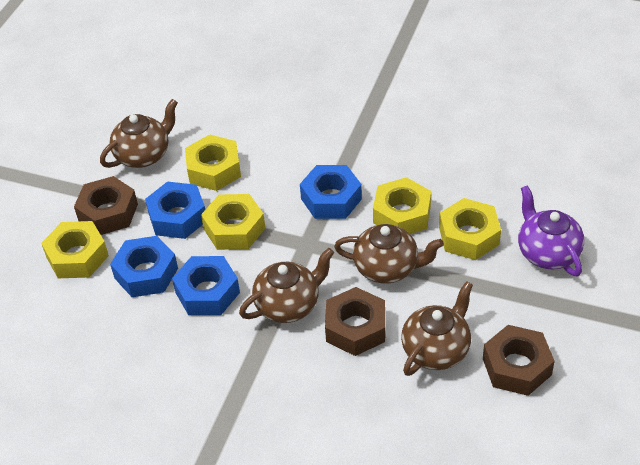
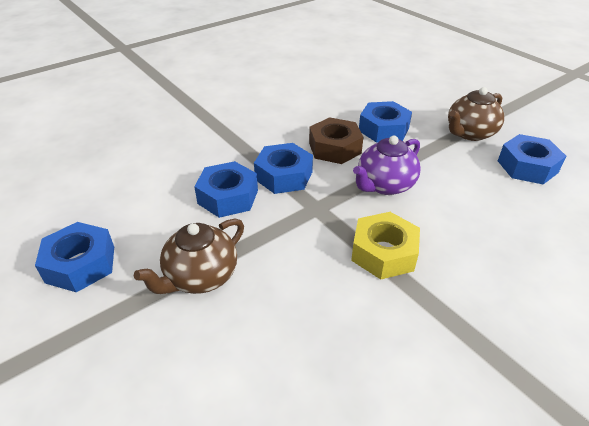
blue nut: 4 -> 5
brown nut: 3 -> 1
brown teapot: 4 -> 2
yellow nut: 5 -> 1

